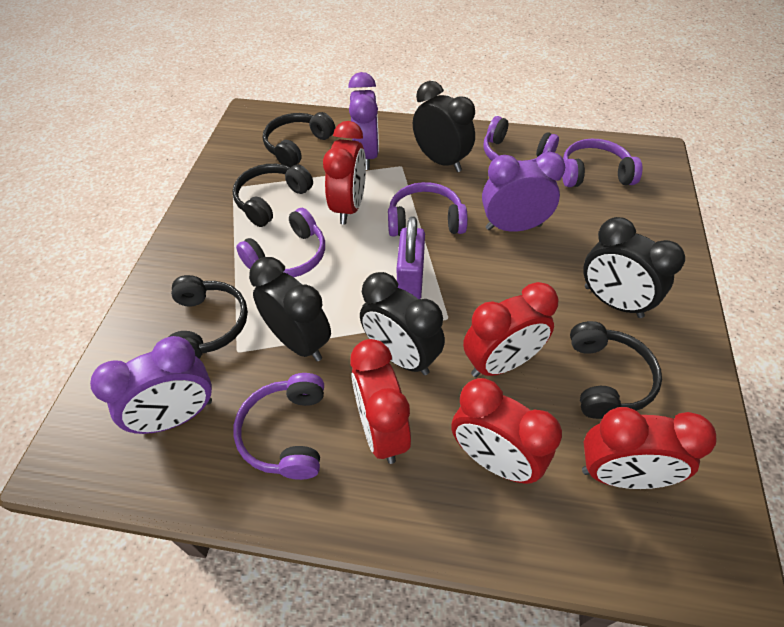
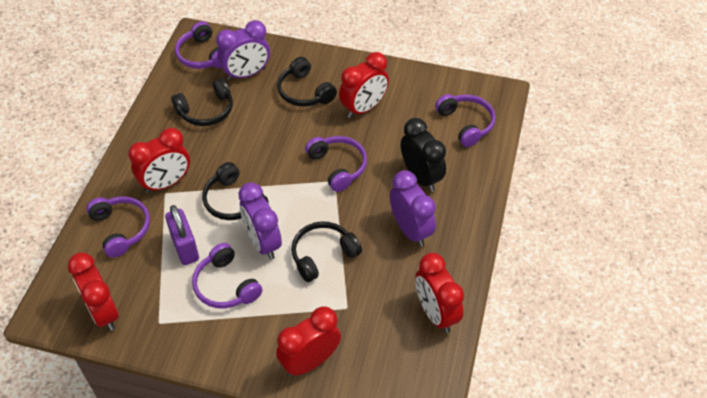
black clock: 4 -> 1

